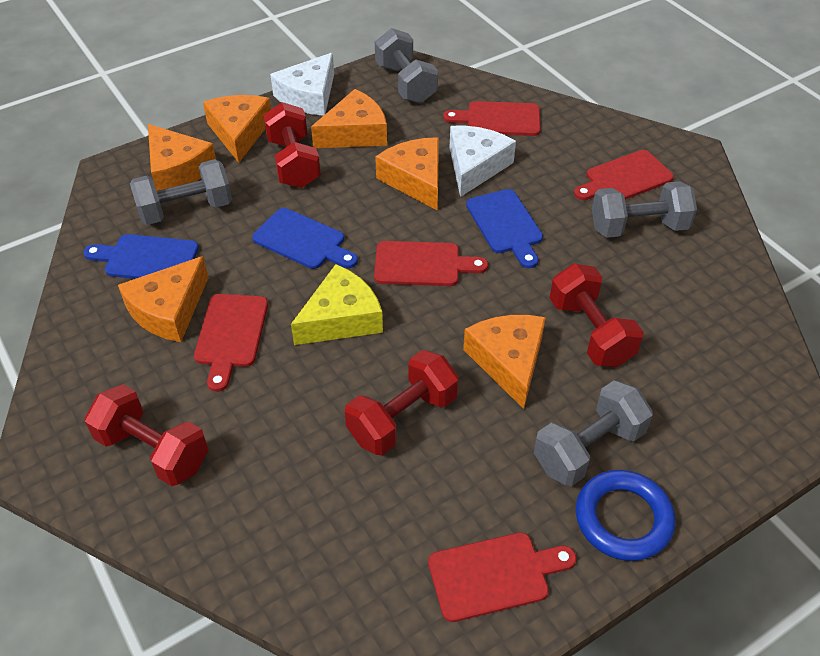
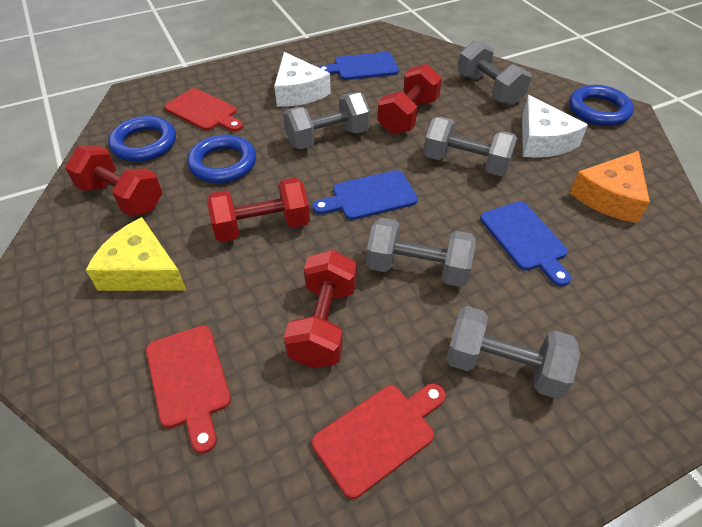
blue ring: 1 -> 3
grey dumbbell: 4 -> 5
orange cheese: 6 -> 1
red cutting board: 5 -> 3

